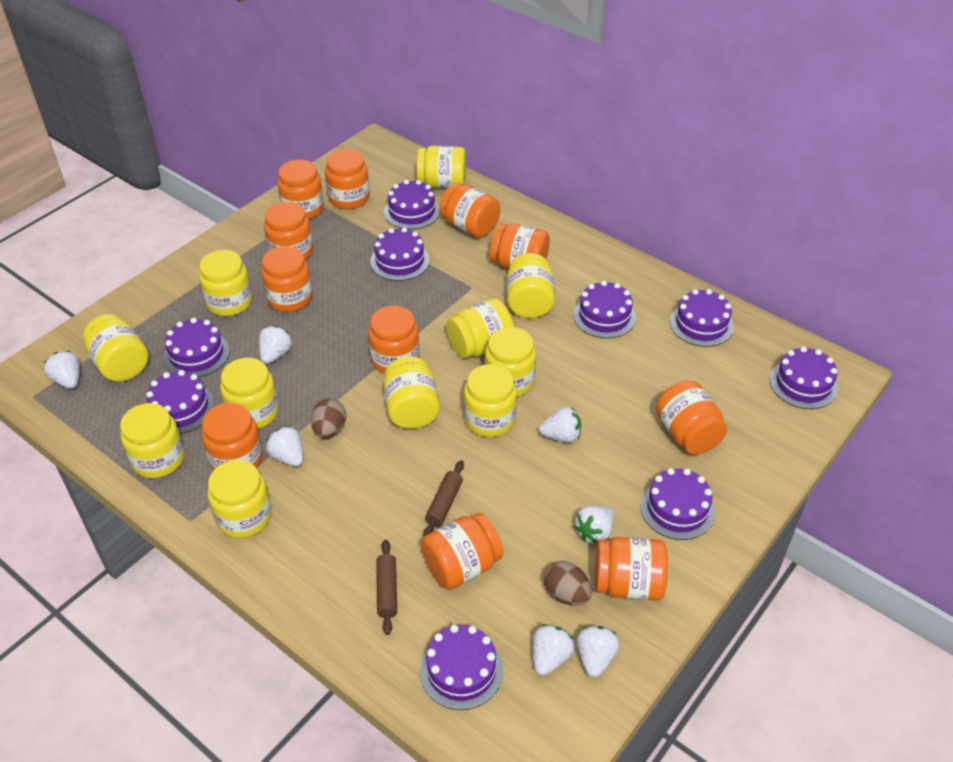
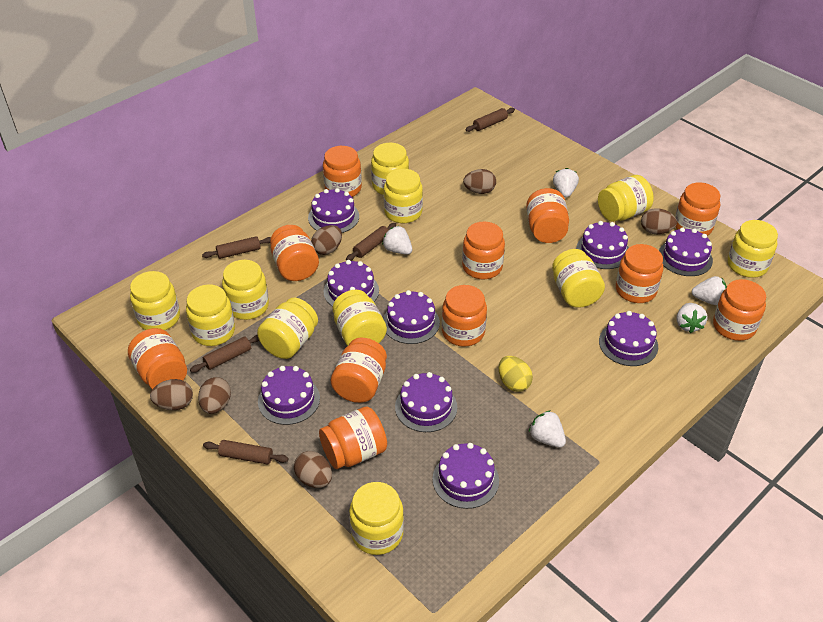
brown egg: 2 -> 6
brown rolling pin: 2 -> 5
white strawberry: 7 -> 5
yellow egg: 0 -> 1

